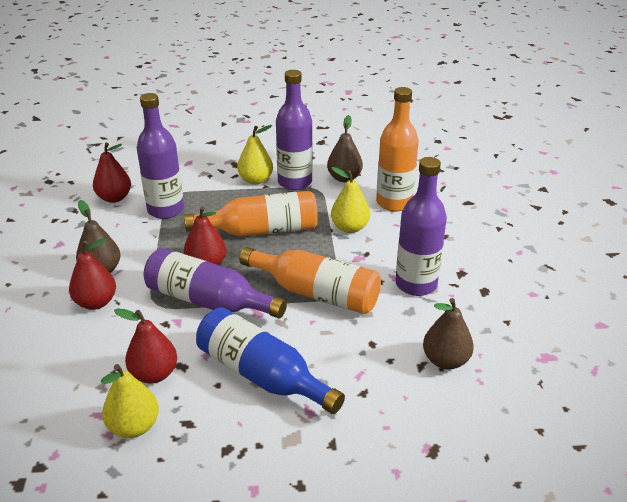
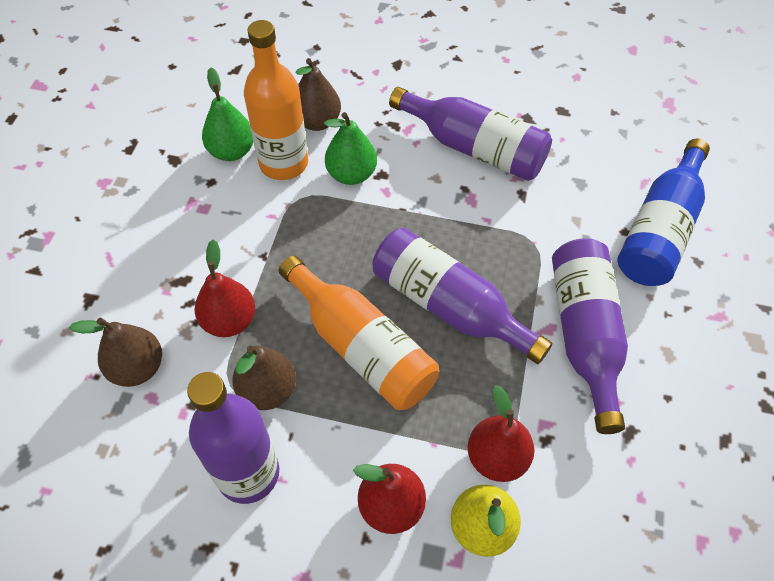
green pear: 0 -> 2
orange bottle: 3 -> 2
red pear: 4 -> 3
yellow pear: 3 -> 1

